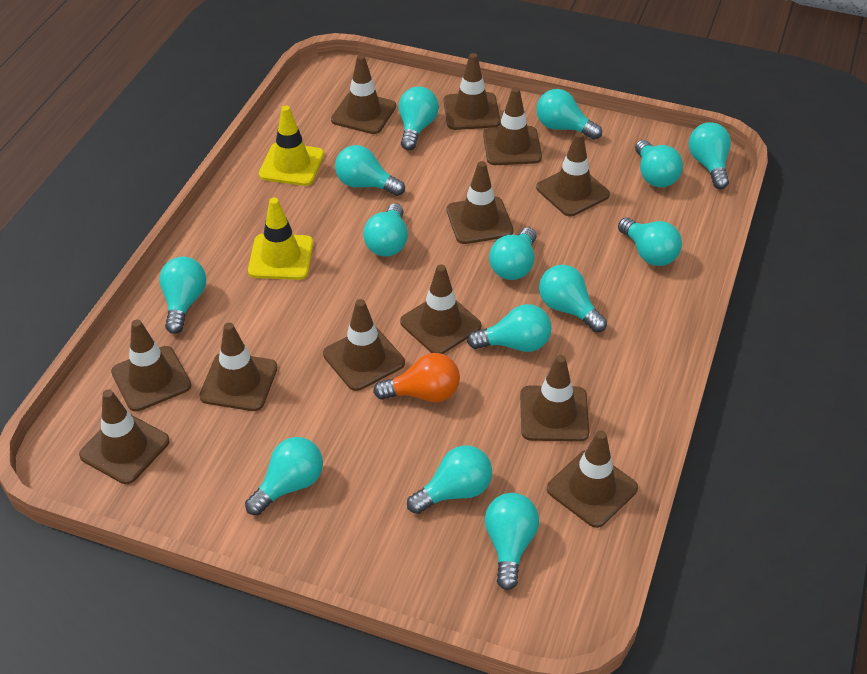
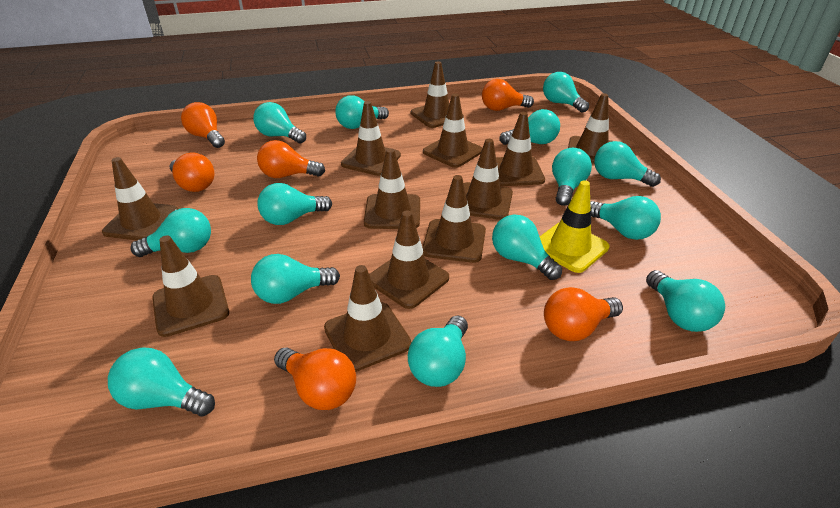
orange light bulb: 1 -> 6
yellow traffic cone: 2 -> 1

